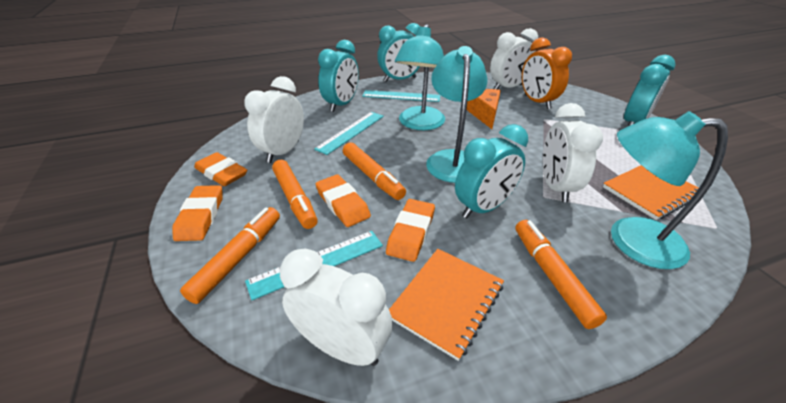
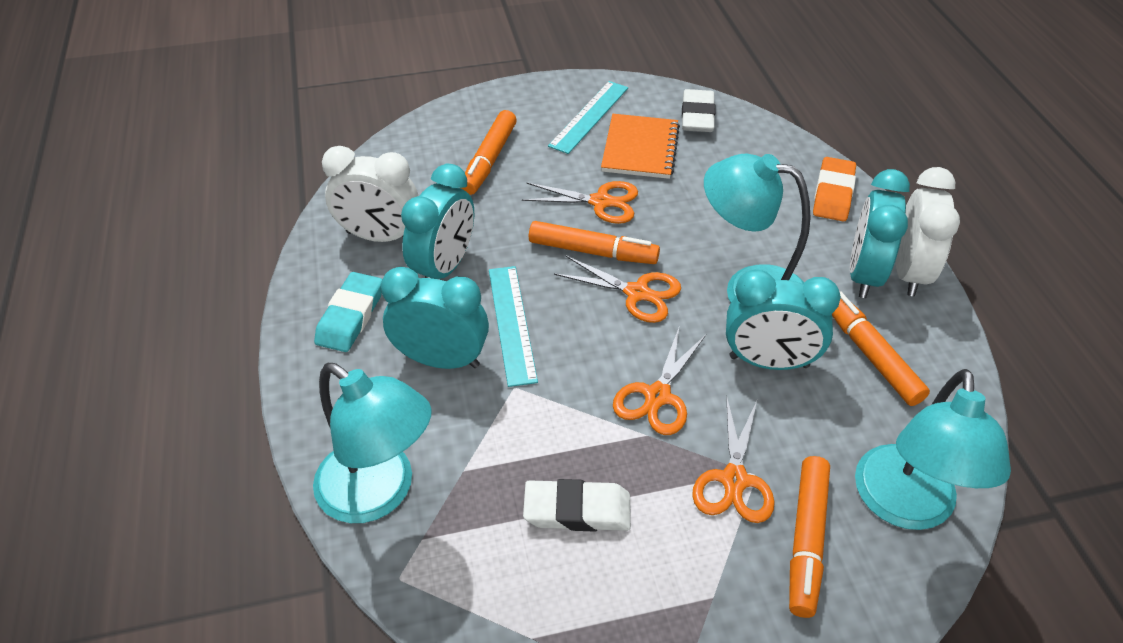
orange cheese: 1 -> 0
orange clock: 1 -> 0
orange eraser: 4 -> 1
orange notebook: 2 -> 1
orange scissors: 0 -> 4
turquoise eraser: 0 -> 1
turquoise ruler: 3 -> 2
white clock: 4 -> 2
white eraser: 0 -> 2

